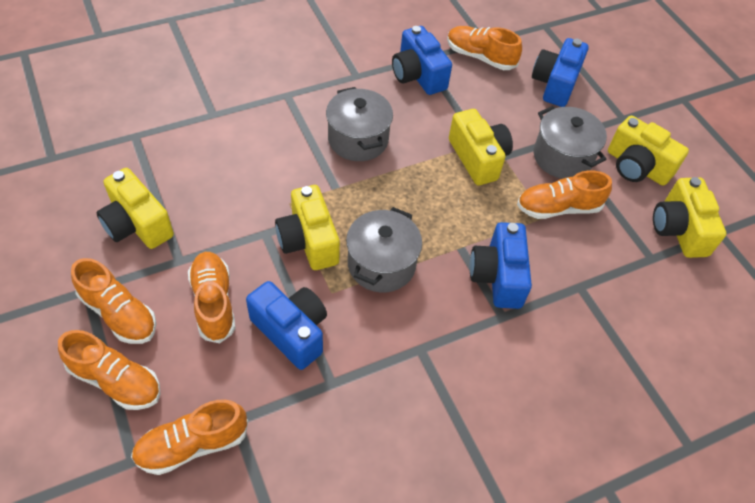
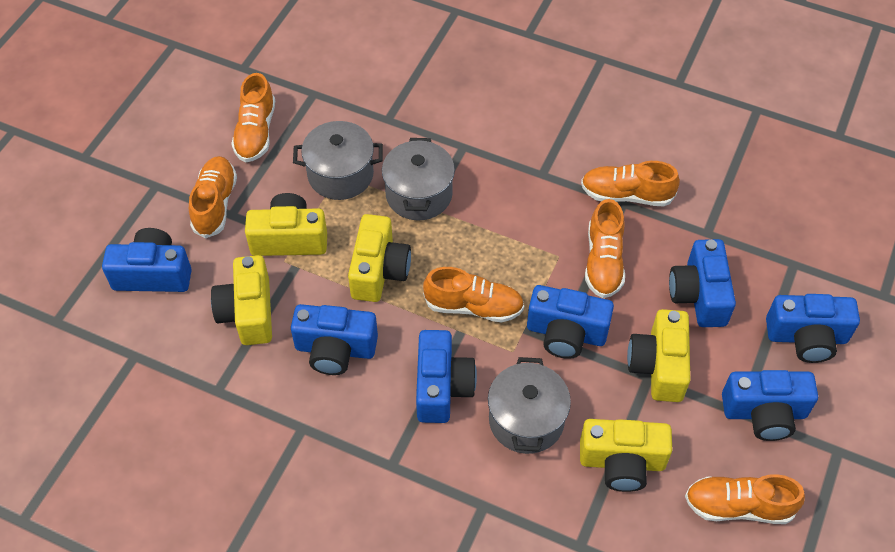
blue camera: 4 -> 7

